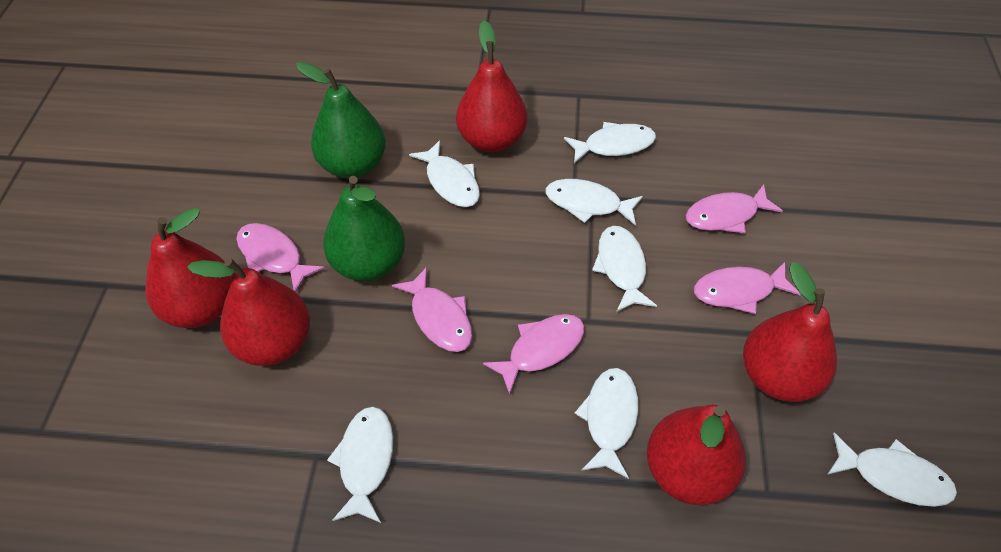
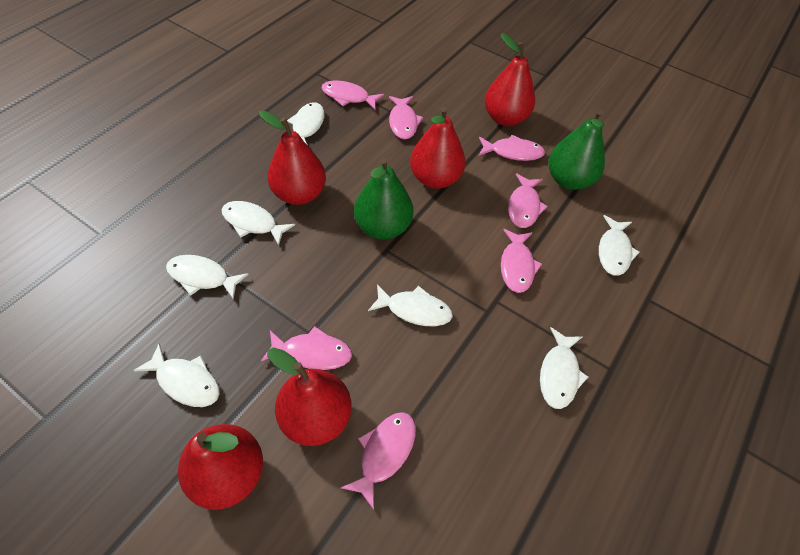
pink fish: 5 -> 7

